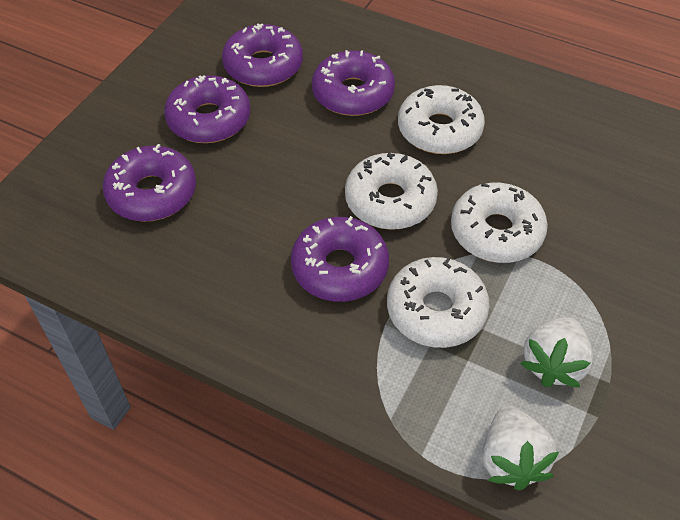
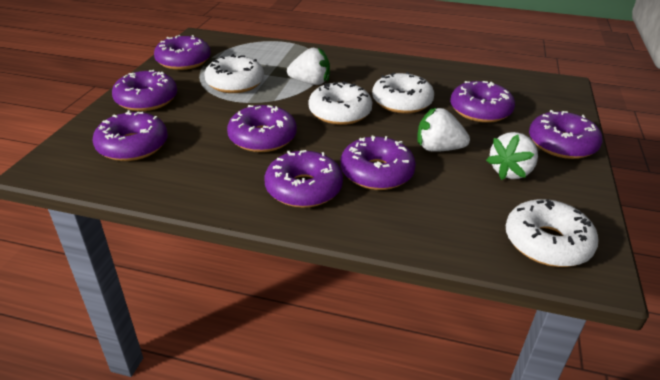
purple donut: 5 -> 8
white strawberry: 2 -> 3

